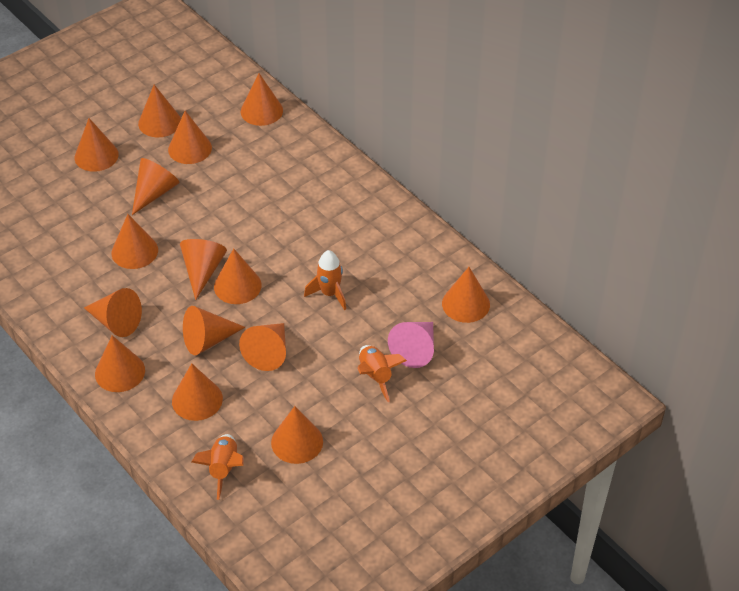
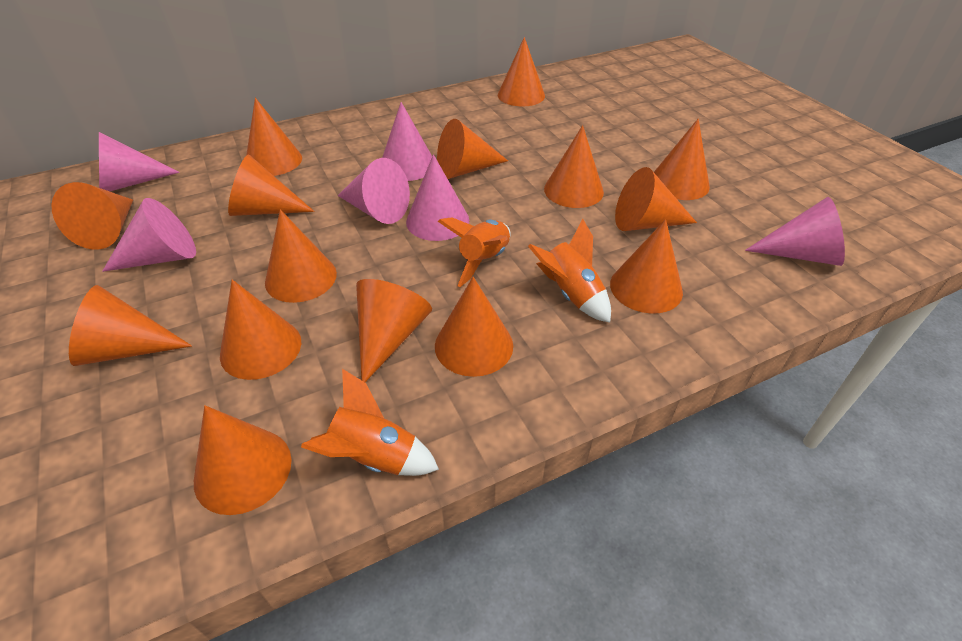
pink cone: 1 -> 6

